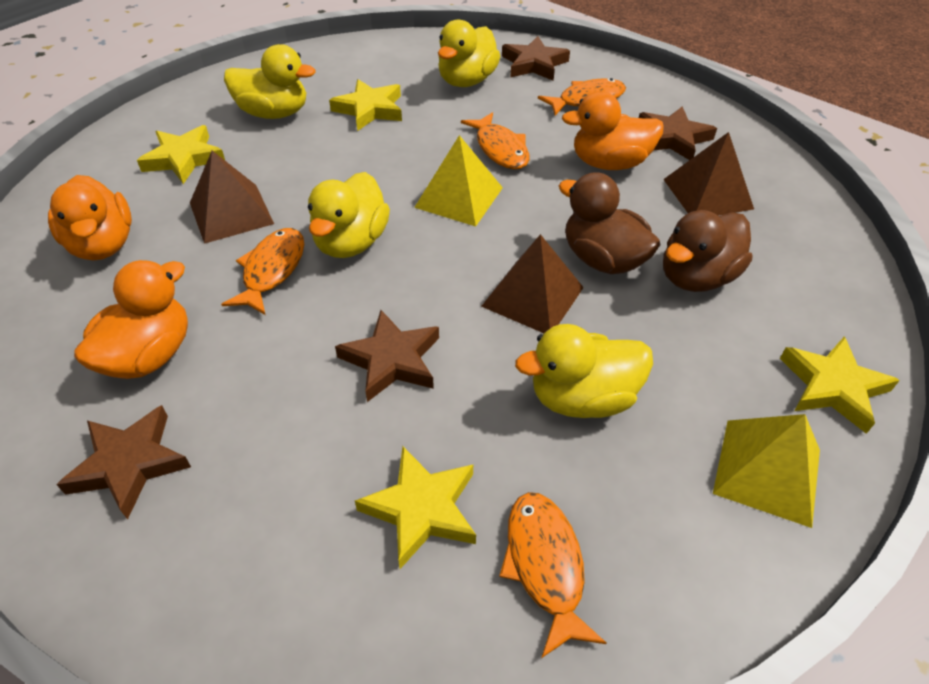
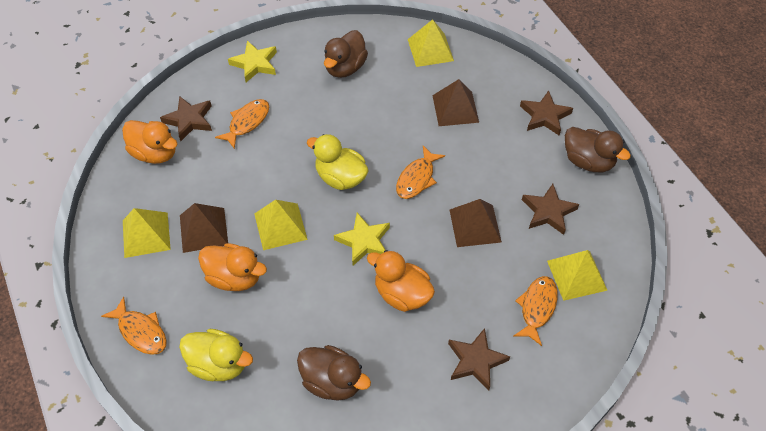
brown duck: 2 -> 3
yellow duck: 4 -> 2
yellow pyramid: 2 -> 4
yellow star: 4 -> 2

